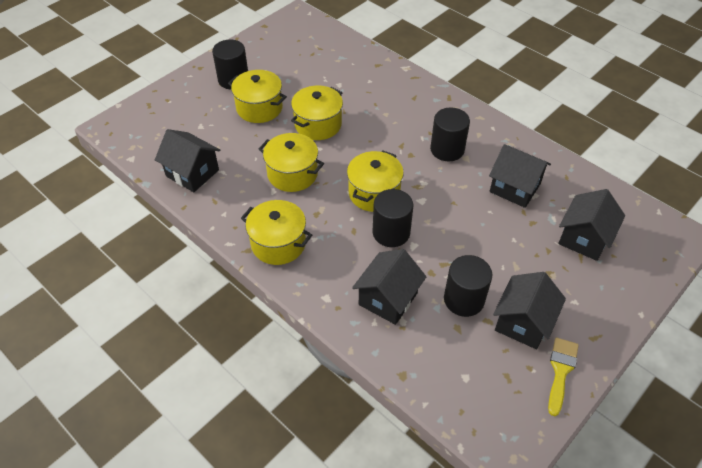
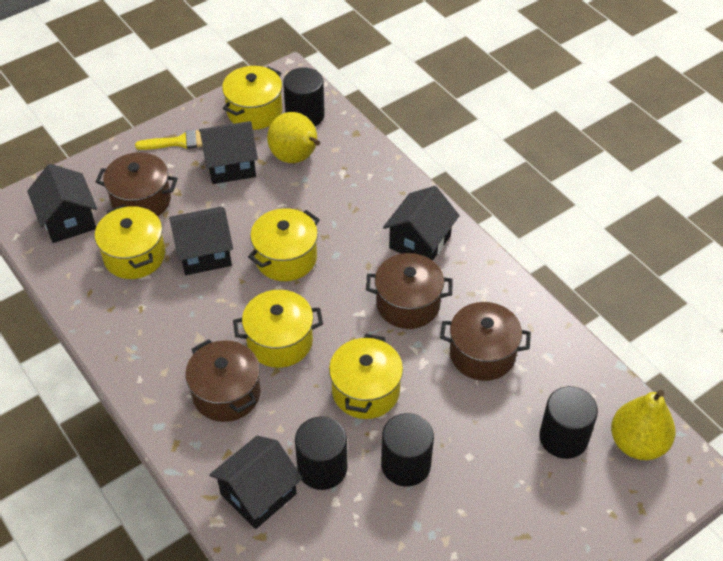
brown pot: 0 -> 4
yellow pear: 0 -> 2

